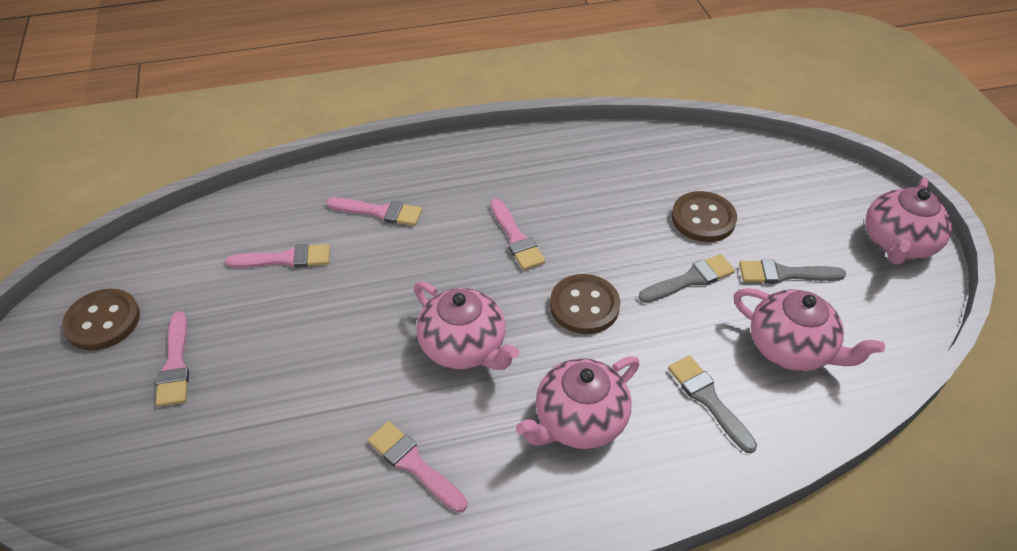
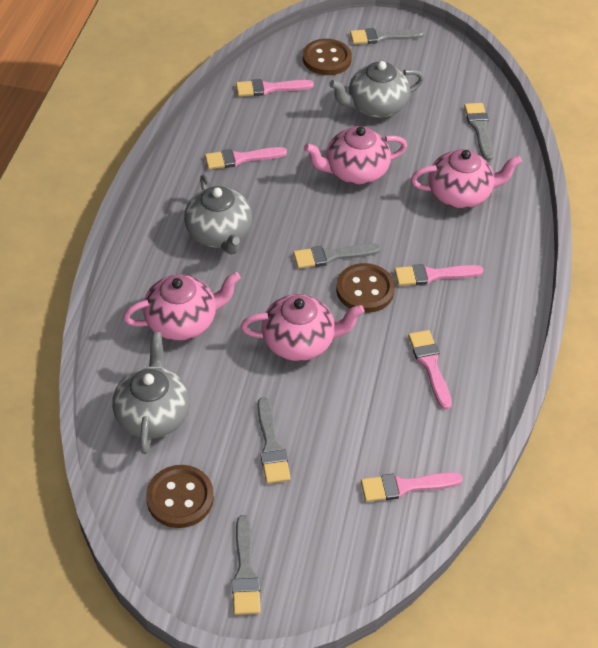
grey brush: 3 -> 5
grey teapot: 0 -> 3

